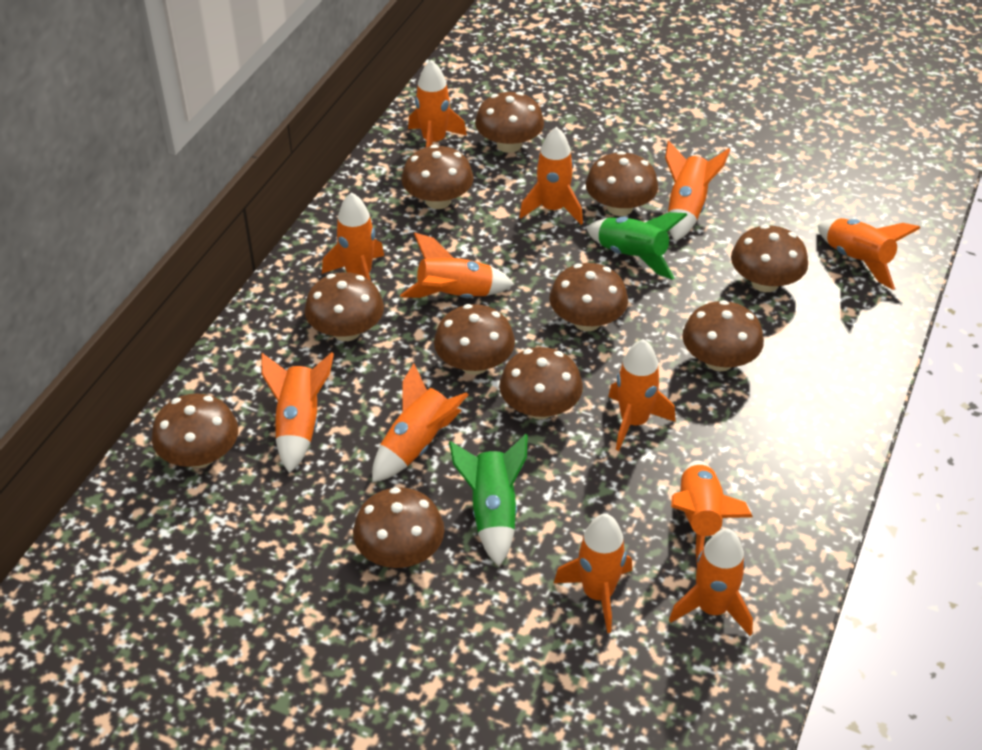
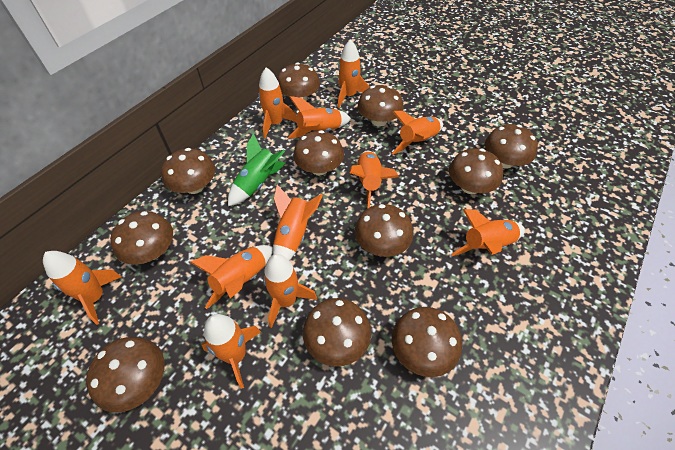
green rocket: 2 -> 1
orange rocket: 12 -> 11

